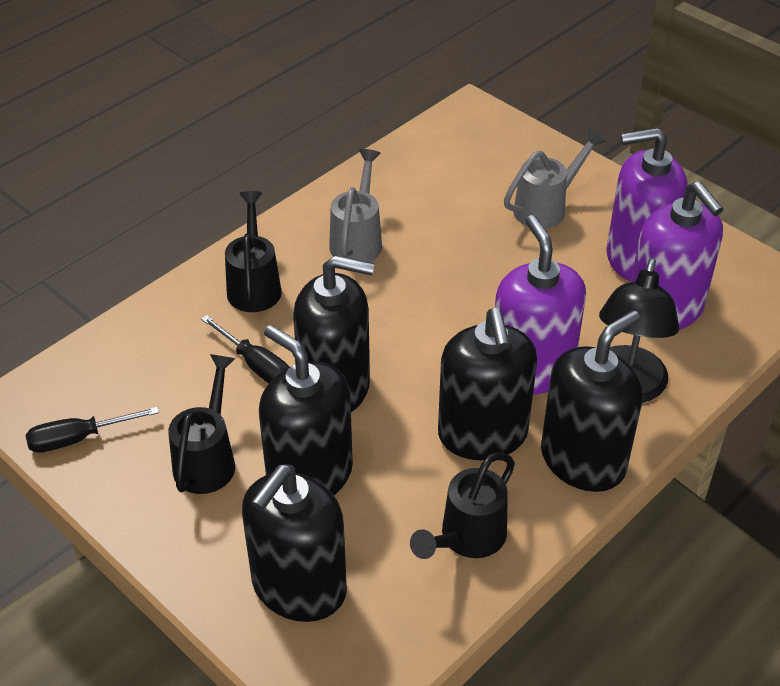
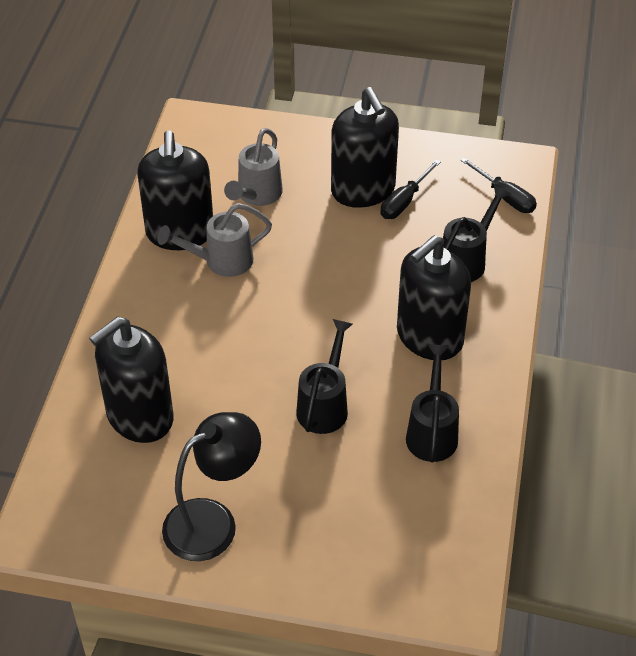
black soap dispenser: 5 -> 4
purple soap dispenser: 3 -> 0

